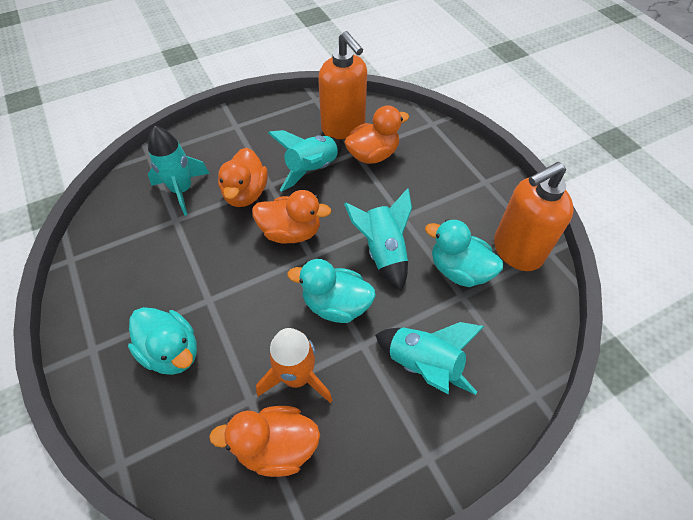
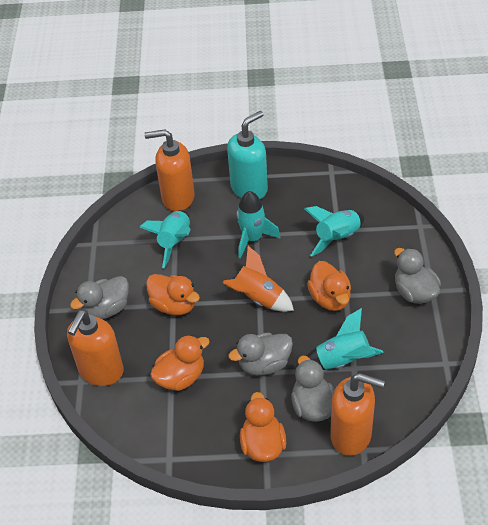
grey duck: 0 -> 4
orange soap dispenser: 2 -> 3
turquoise duck: 3 -> 0
turquoise soap dispenser: 0 -> 1

